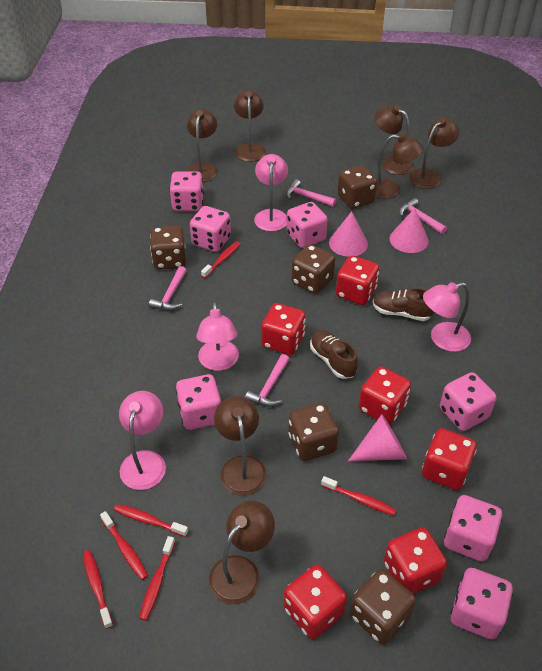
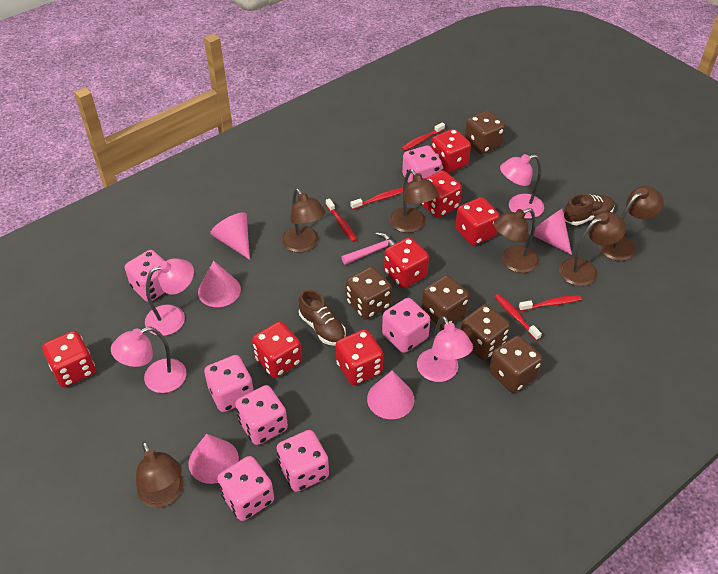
brown lamp: 7 -> 6
pink cone: 3 -> 5
pink hammer: 4 -> 1
red dice: 6 -> 7
red toothbrush: 6 -> 5

